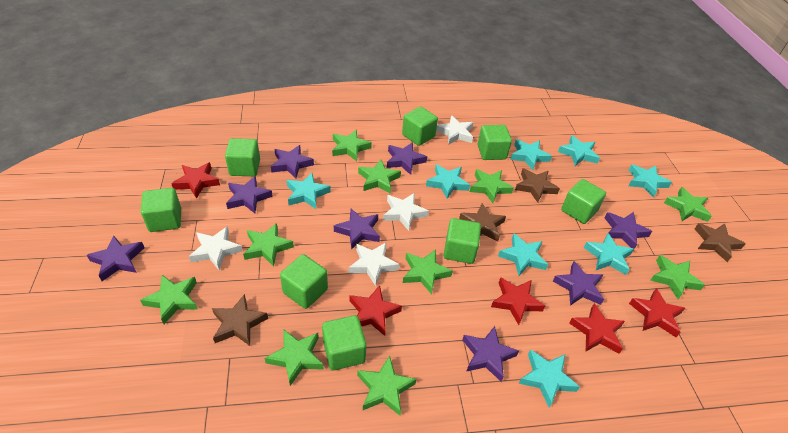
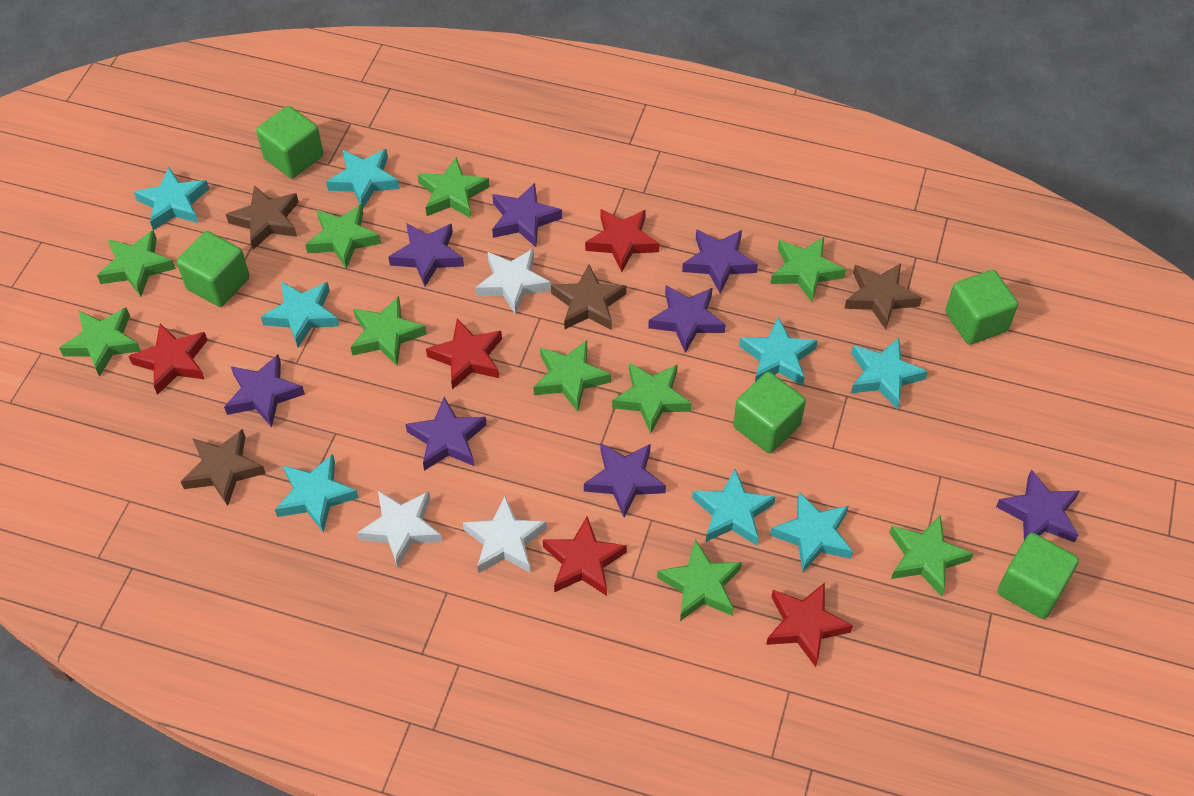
green cube: 8 -> 5
white star: 4 -> 3

